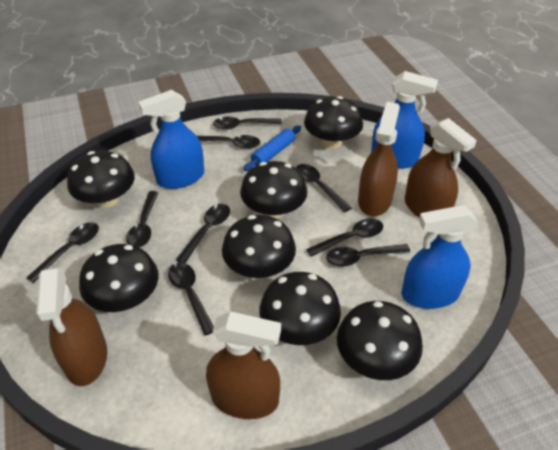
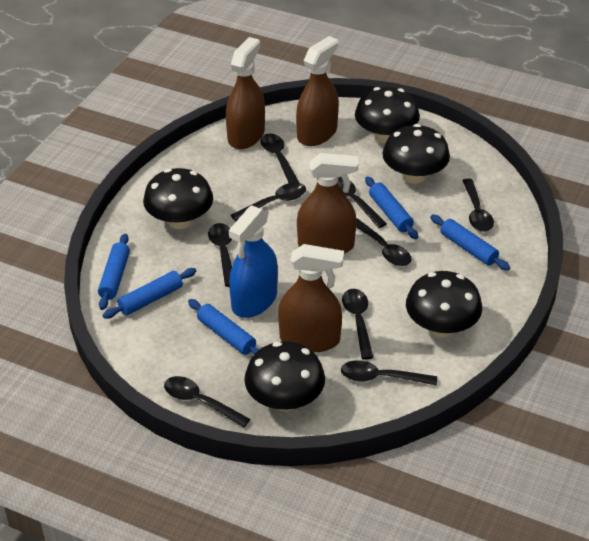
black mushroom: 7 -> 5
blue rolling pin: 1 -> 5
blue spray bottle: 3 -> 1

